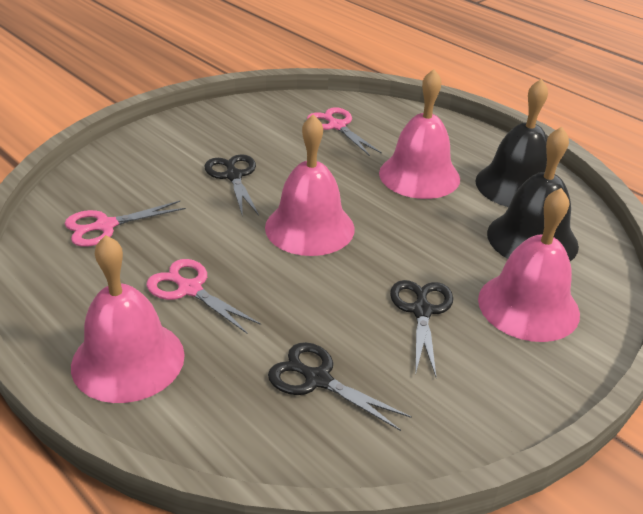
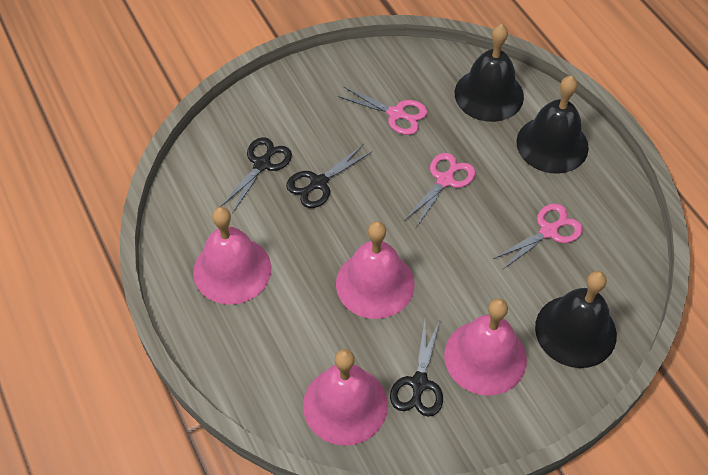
black bell: 2 -> 3

